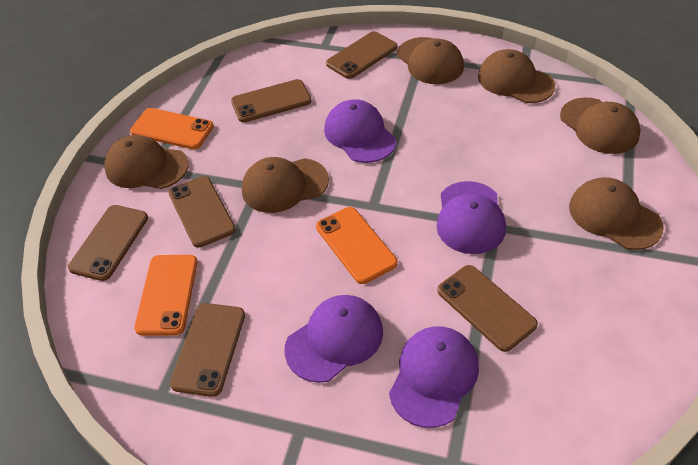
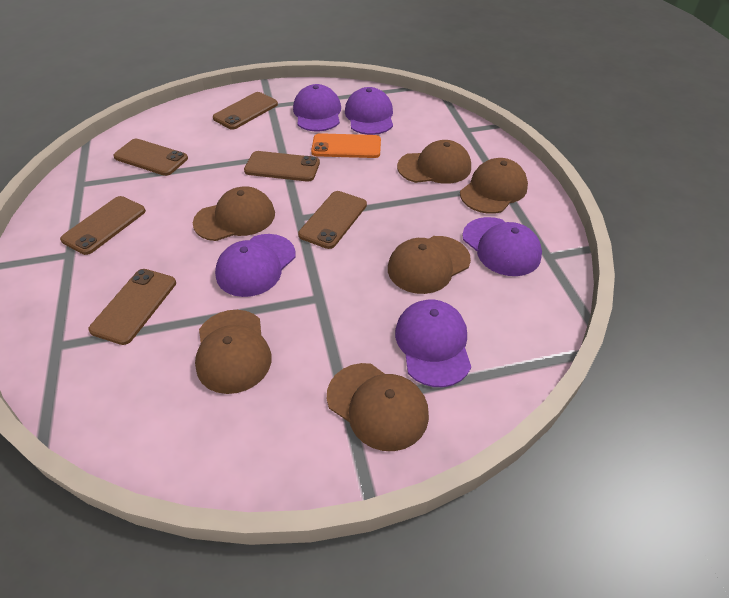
orange phone: 3 -> 1
purple cap: 4 -> 5

